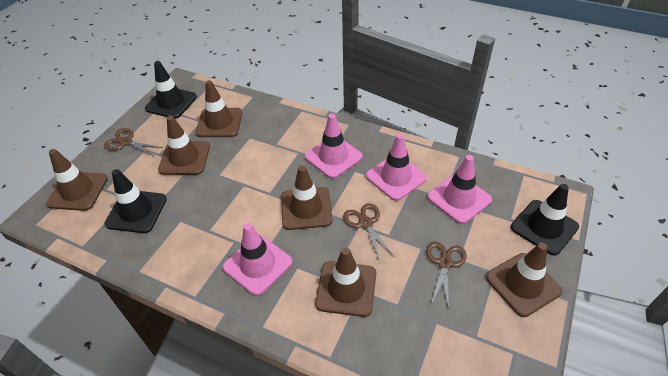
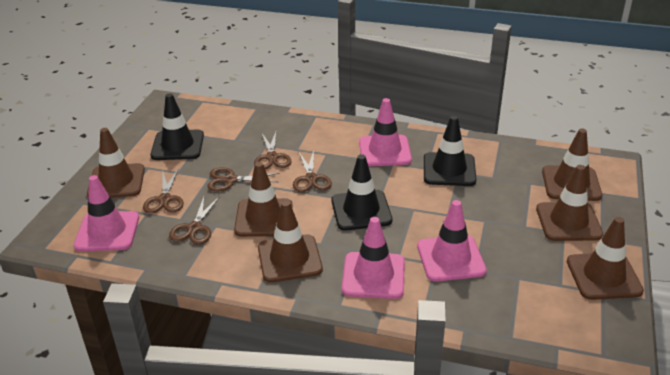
brown scissors: 3 -> 5

